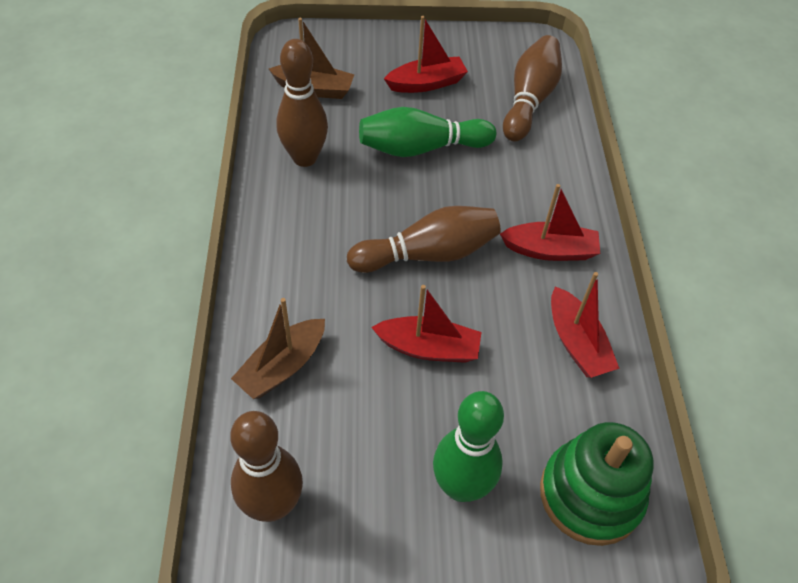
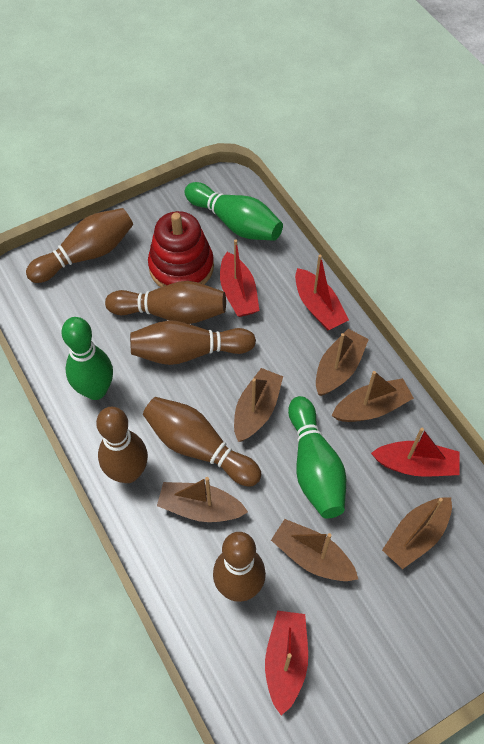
brown boat: 2 -> 6
brown bowling pin: 4 -> 6
green bowling pin: 2 -> 3
green stacking toy: 1 -> 0
red stacking toy: 0 -> 1

